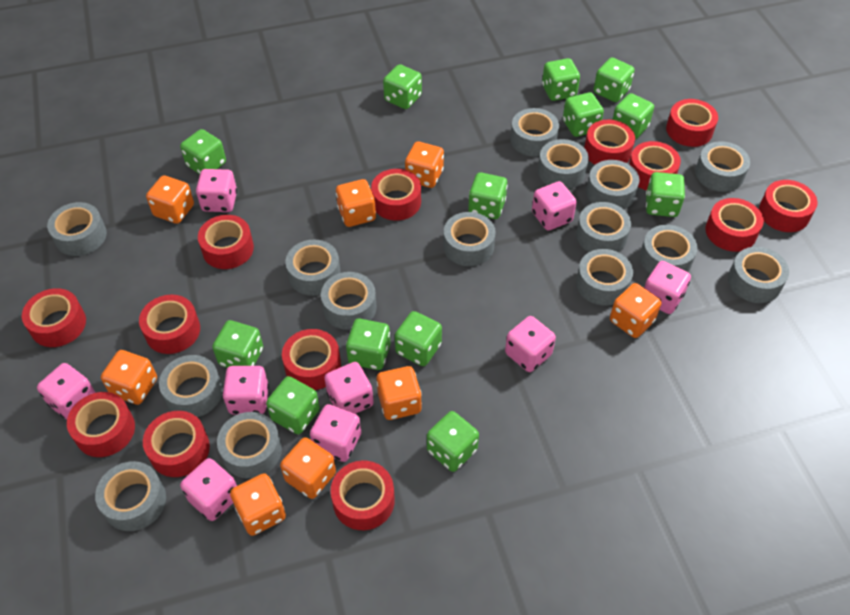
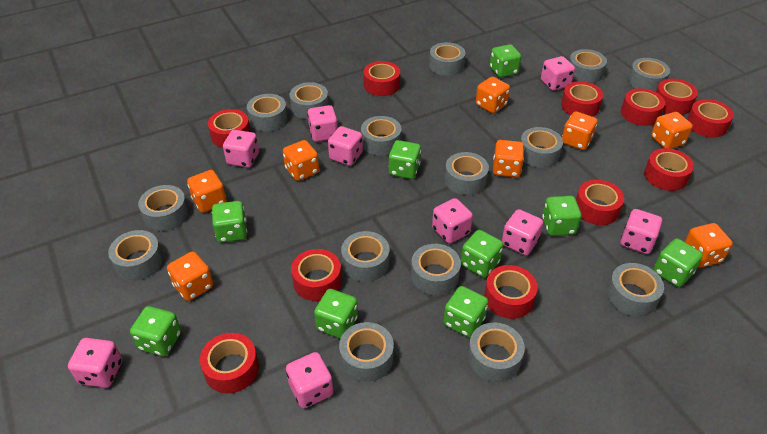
green dice: 13 -> 9
red tape: 13 -> 11

